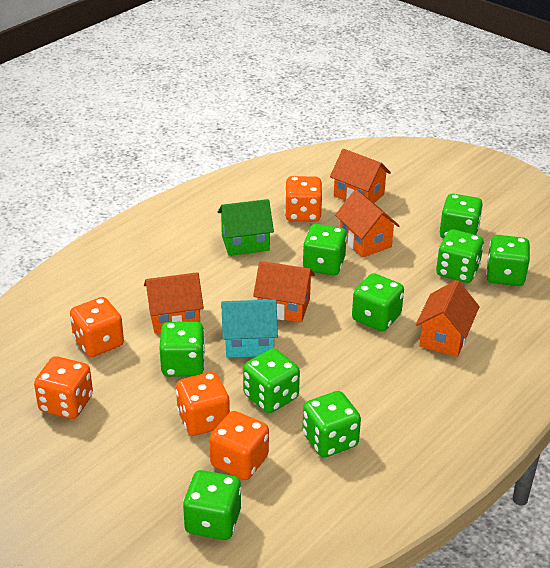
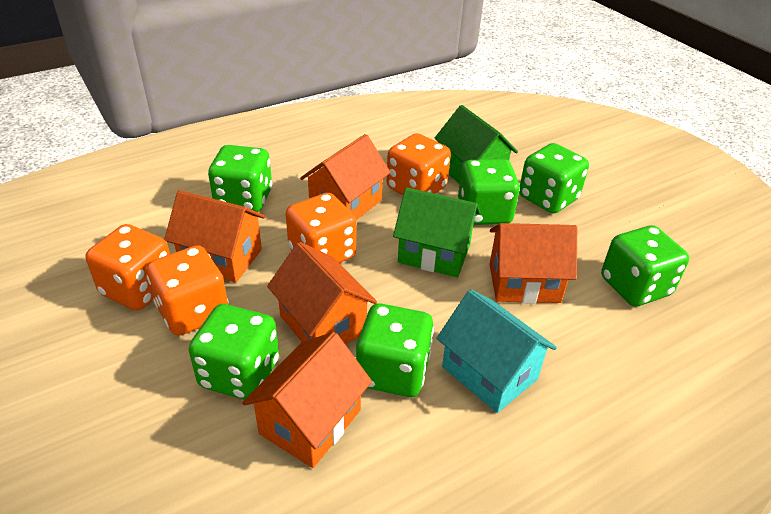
green dice: 9 -> 6
green house: 1 -> 2
orange dice: 5 -> 4

